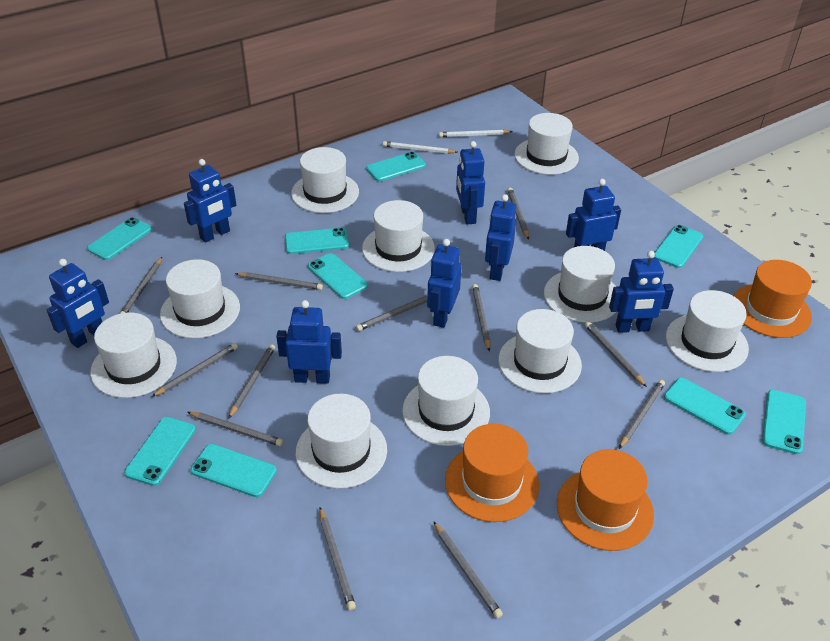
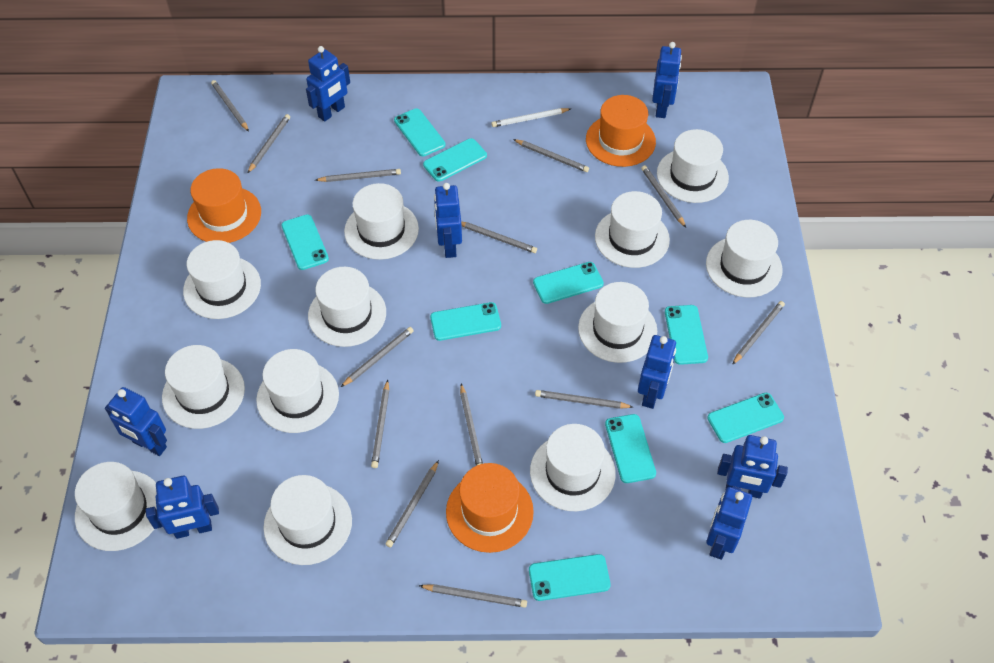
grey pencil: 12 -> 13
white hat: 10 -> 12
white pencil: 2 -> 1

